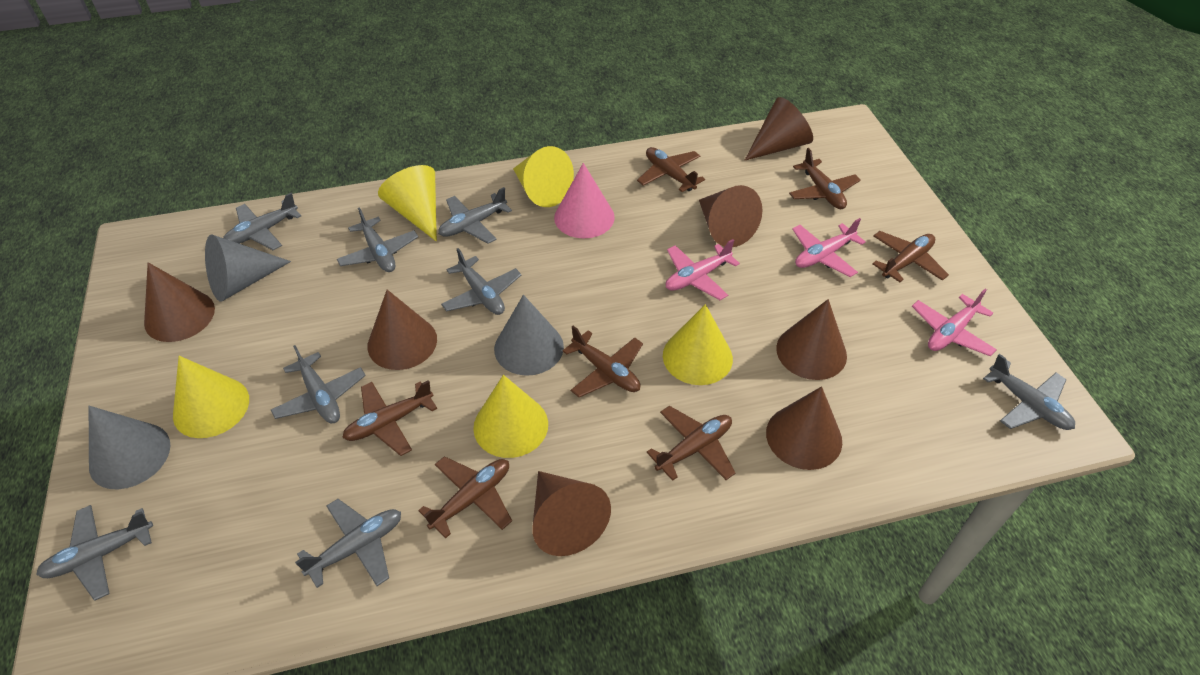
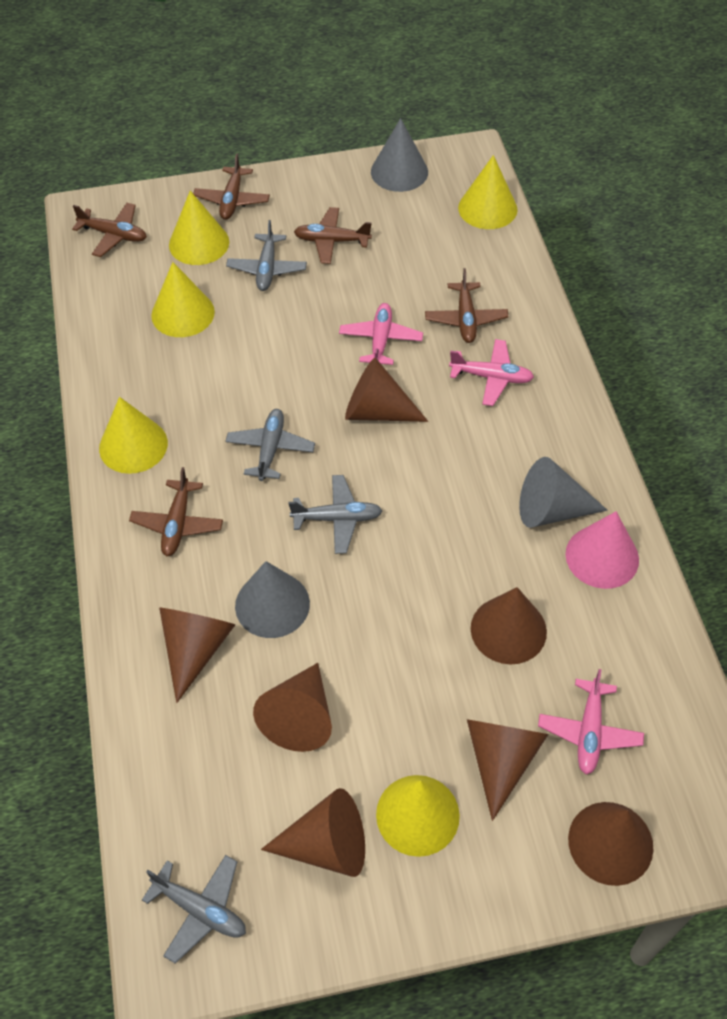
brown plane: 7 -> 5
grey plane: 8 -> 4

